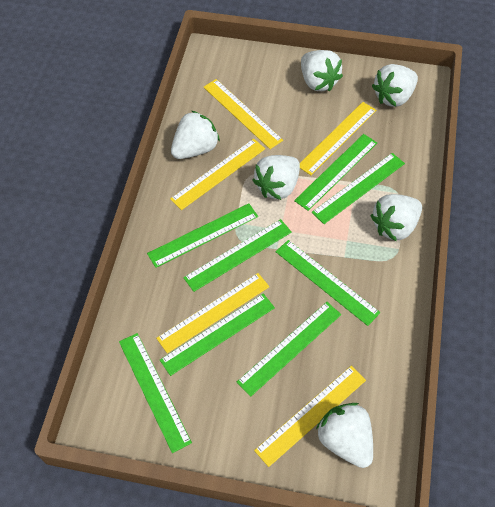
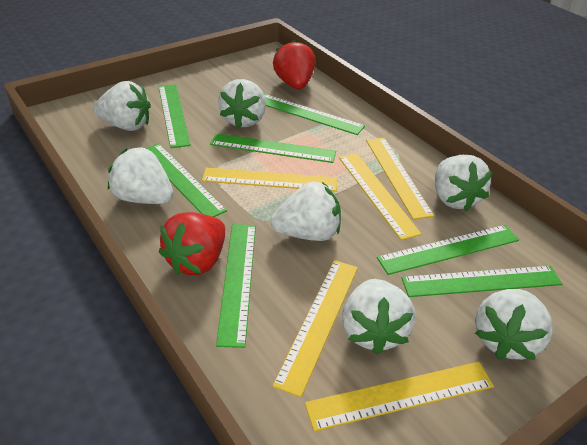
green ruler: 8 -> 7
red strawberry: 0 -> 2
white strawberry: 6 -> 7

